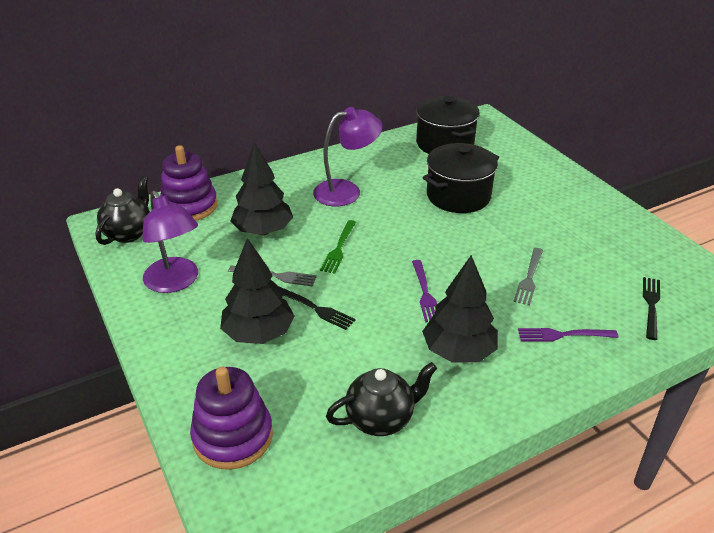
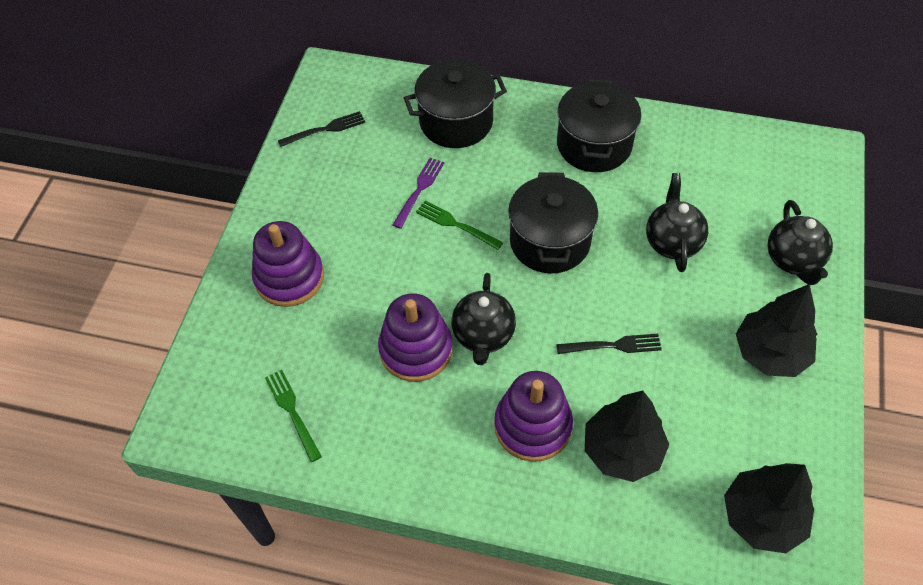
black pot: 2 -> 3
black teapot: 2 -> 3
green fork: 1 -> 2
grey fork: 2 -> 0
purple fork: 2 -> 1
purple lamp: 2 -> 0
purple stacking toy: 2 -> 3

